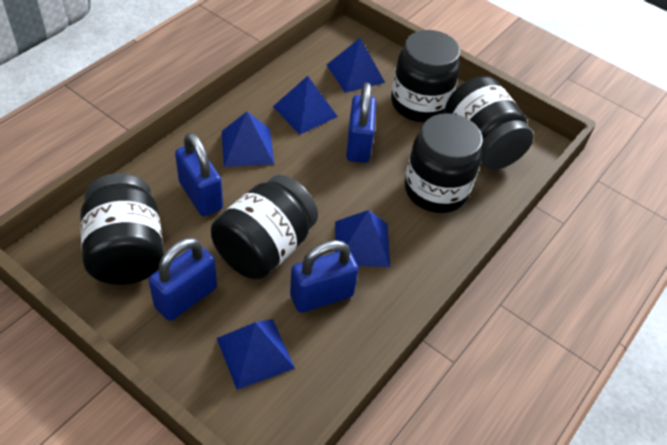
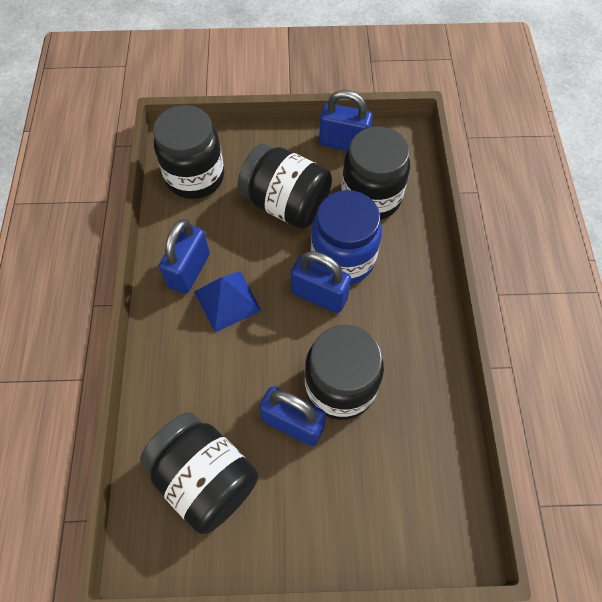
blue jar: 0 -> 1
blue pyramid: 5 -> 1

